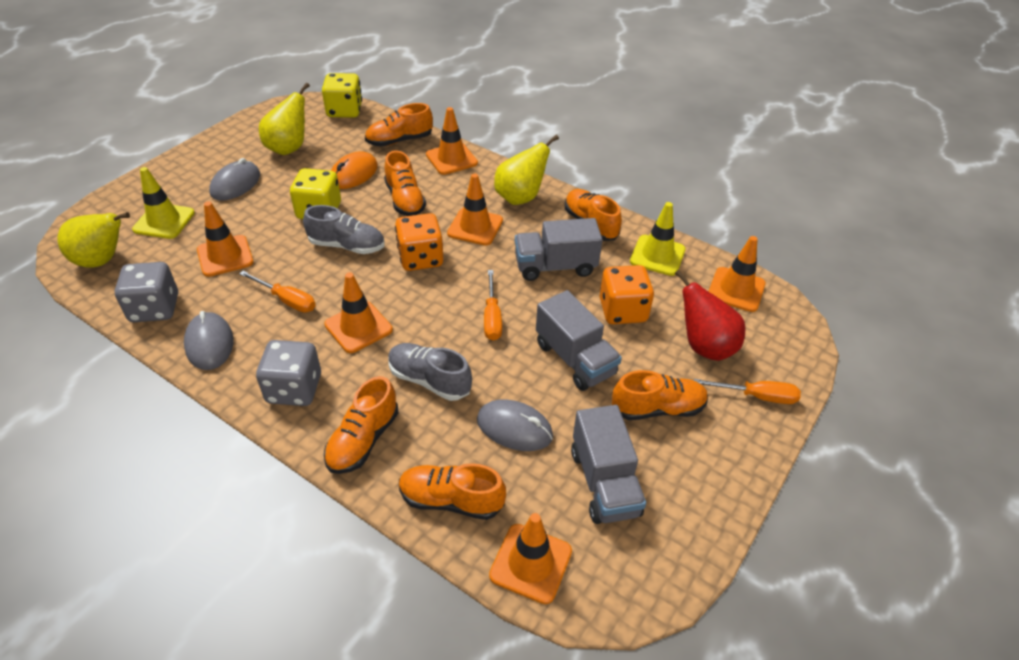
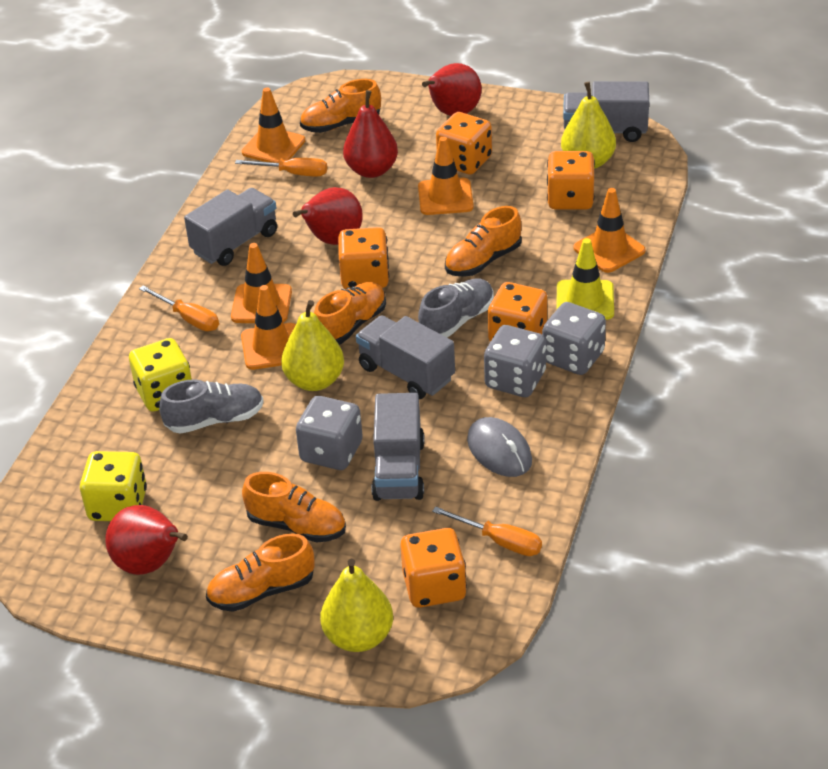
grey dice: 2 -> 3
grey mouse: 3 -> 1
grey truck: 3 -> 4
orange dice: 2 -> 5
orange mouse: 1 -> 0
orange shoe: 6 -> 5
orange traffic cone: 6 -> 5
red pear: 1 -> 4
yellow traffic cone: 2 -> 1

